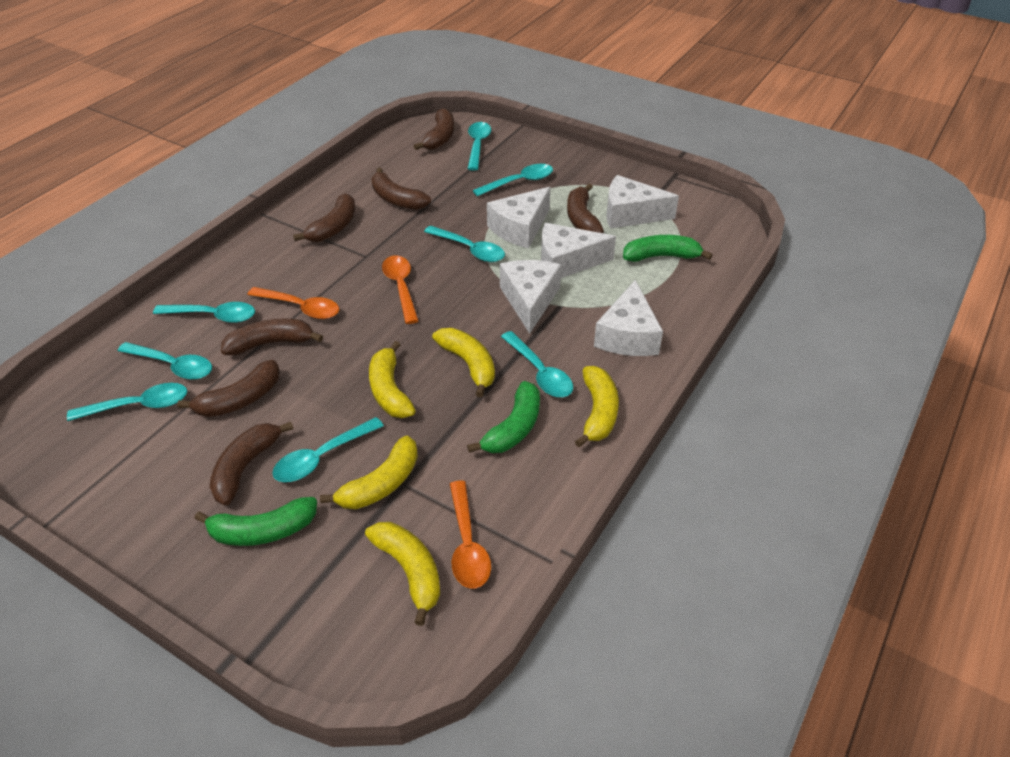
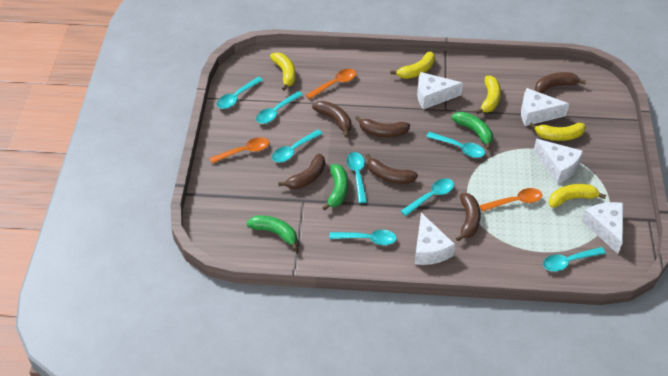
brown banana: 7 -> 6

